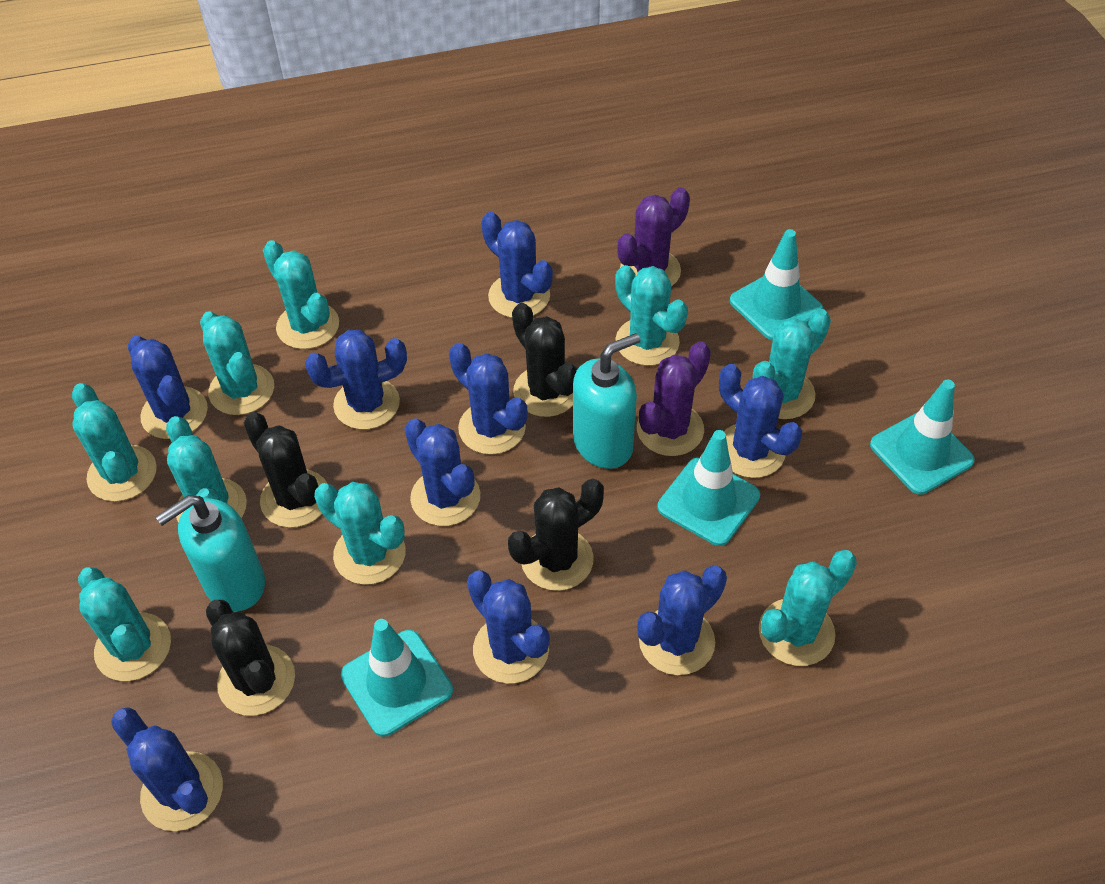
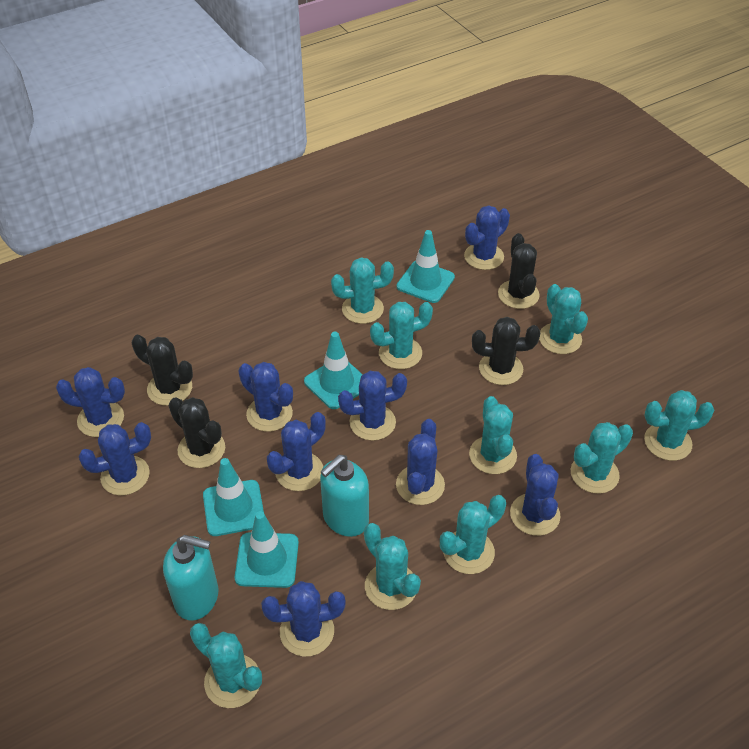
purple cactus: 2 -> 0

